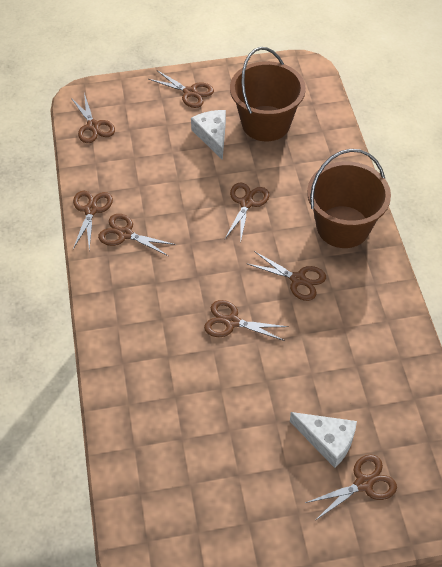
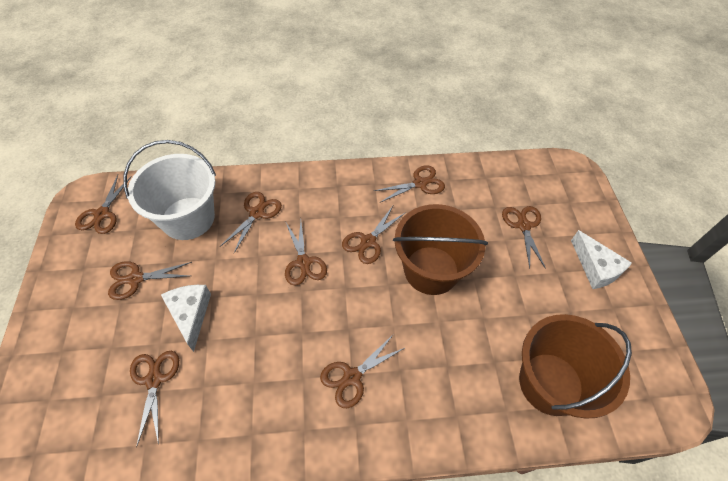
brown scissors: 8 -> 9
white bucket: 0 -> 1

